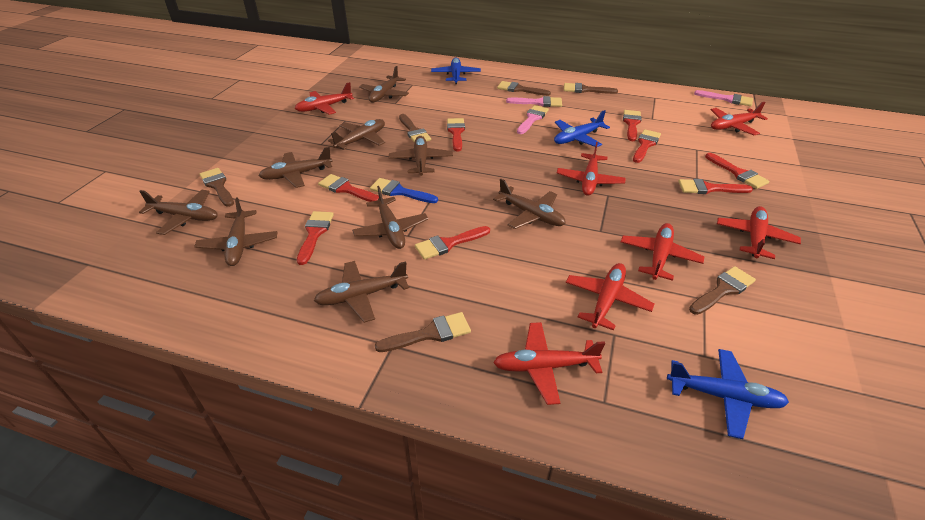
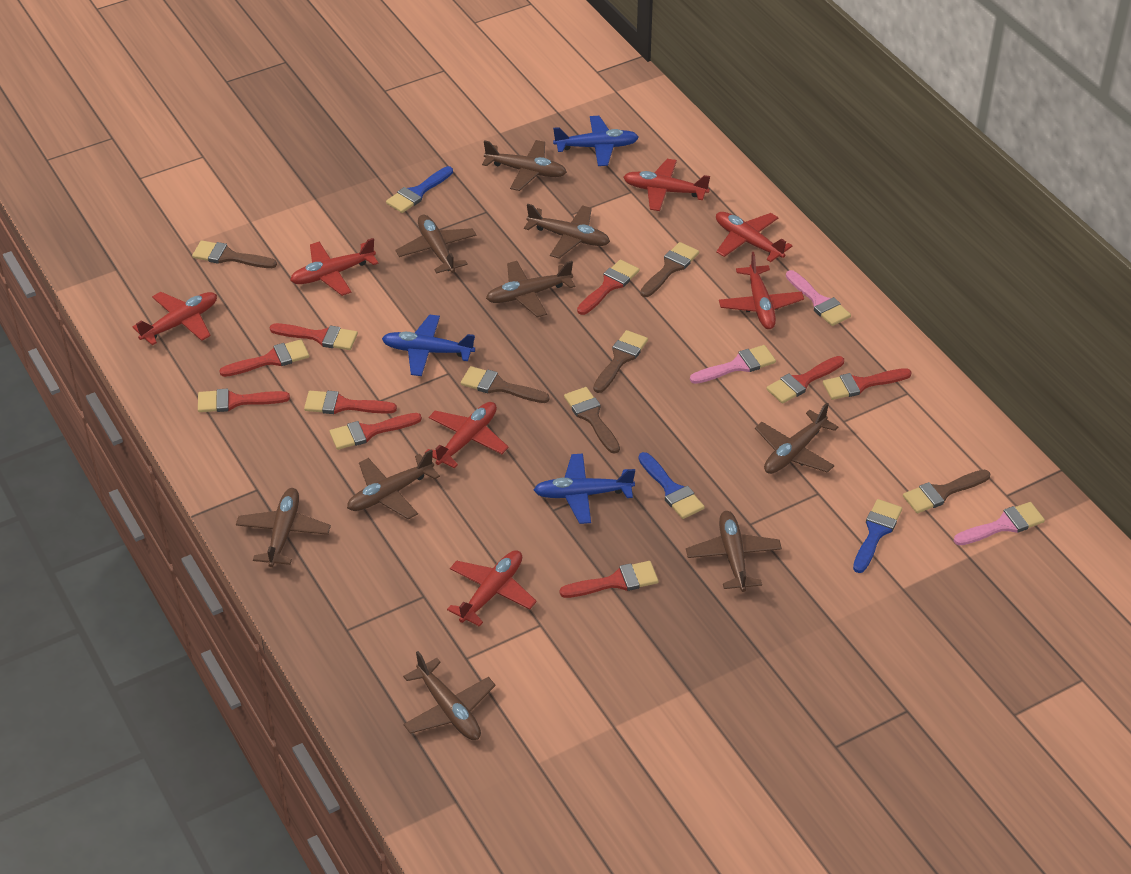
blue brush: 1 -> 3
red brush: 8 -> 9

